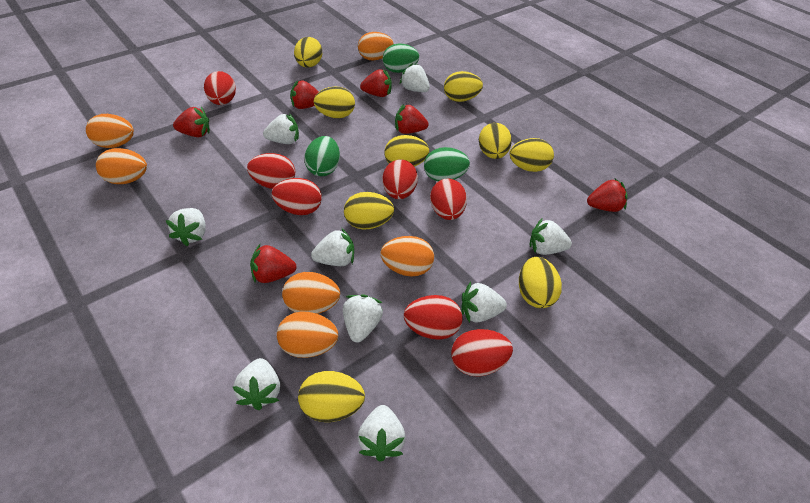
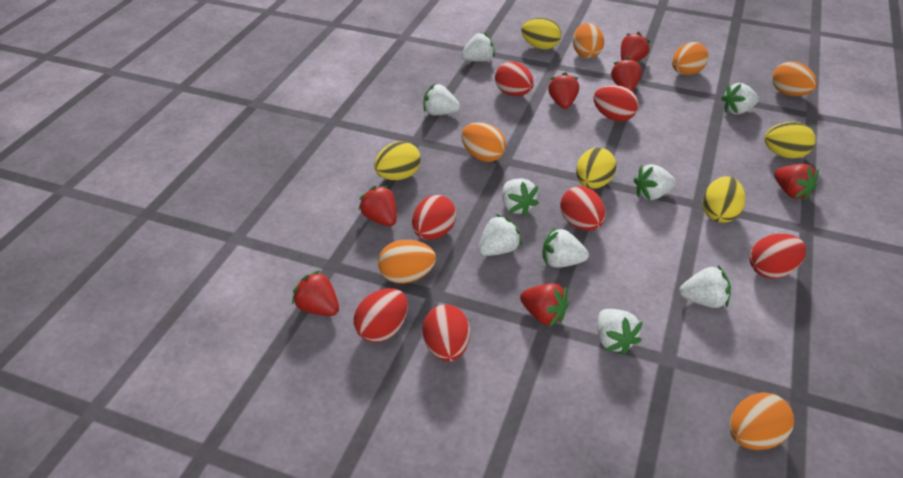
green egg: 3 -> 0
red strawberry: 6 -> 7
yellow egg: 9 -> 5

